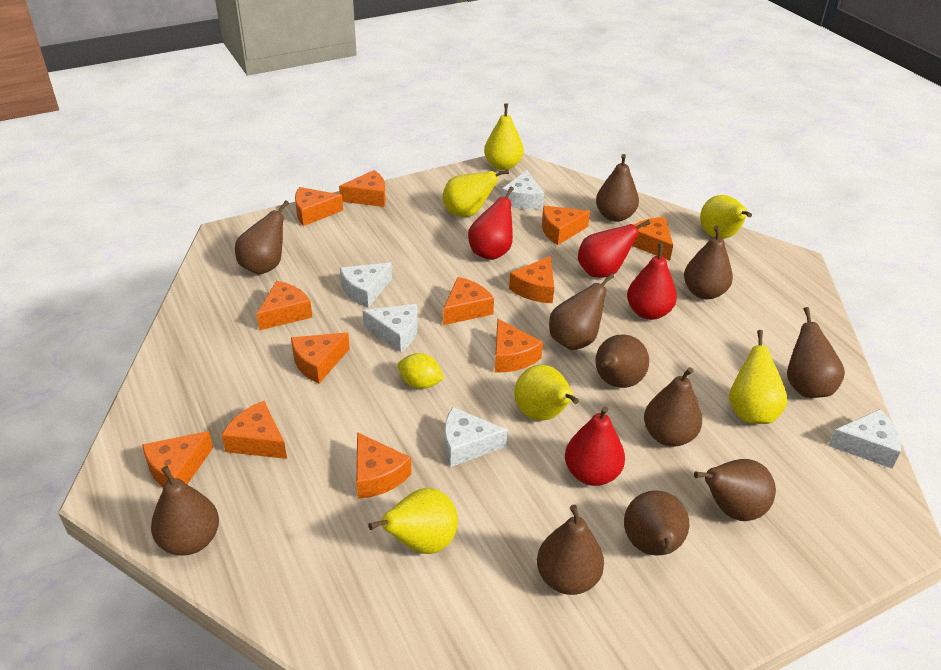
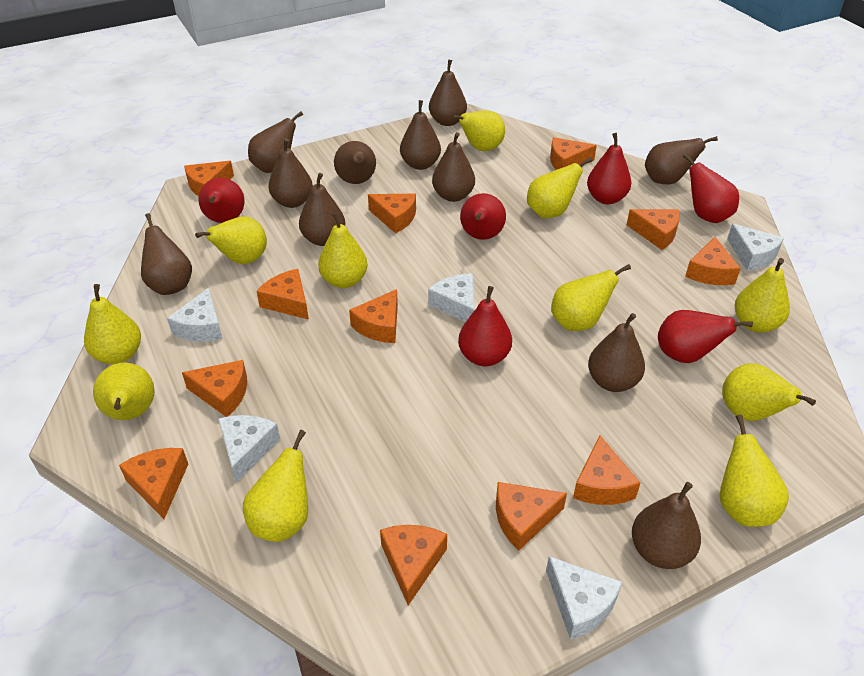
red pear: 4 -> 6
yellow lemon: 1 -> 0
yellow pear: 6 -> 11

